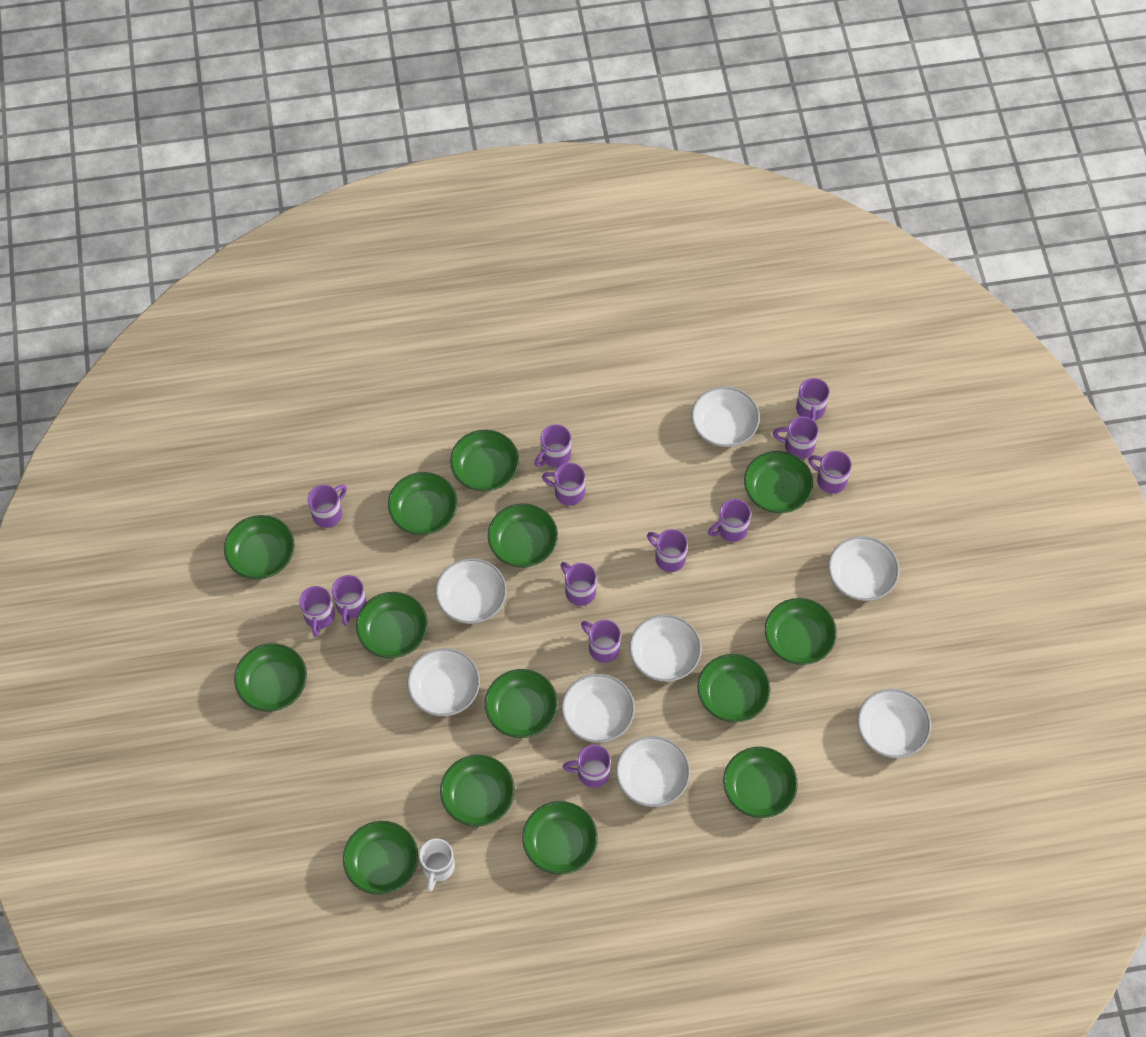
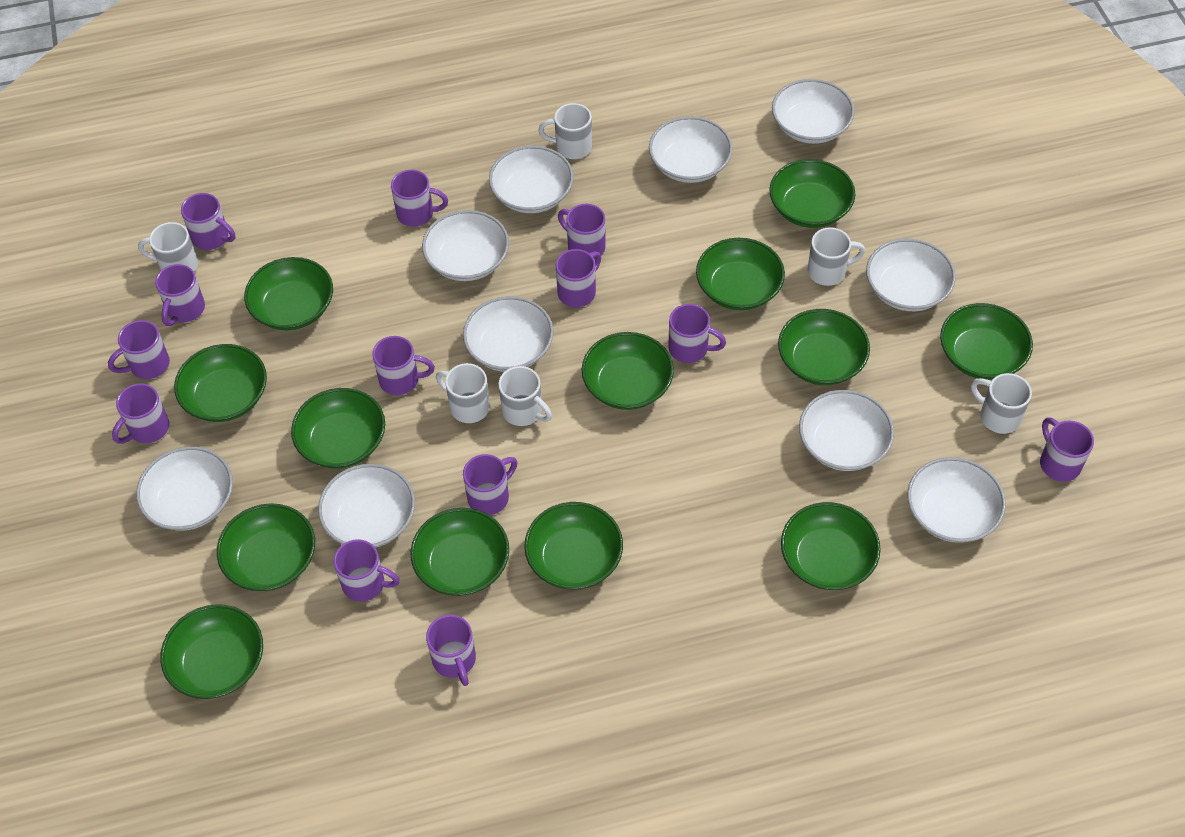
green bowl: 14 -> 13
white bowl: 8 -> 10
white mug: 1 -> 6

